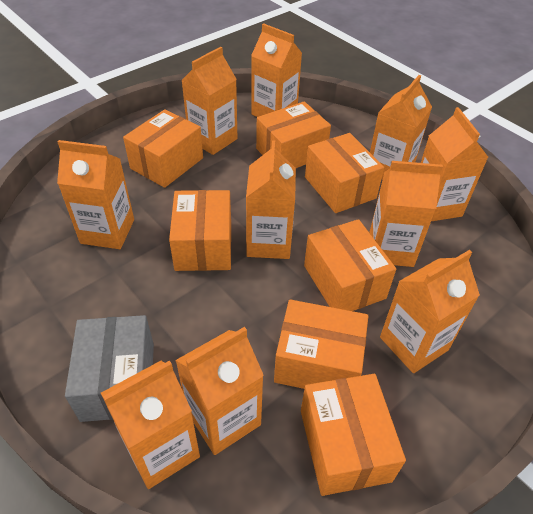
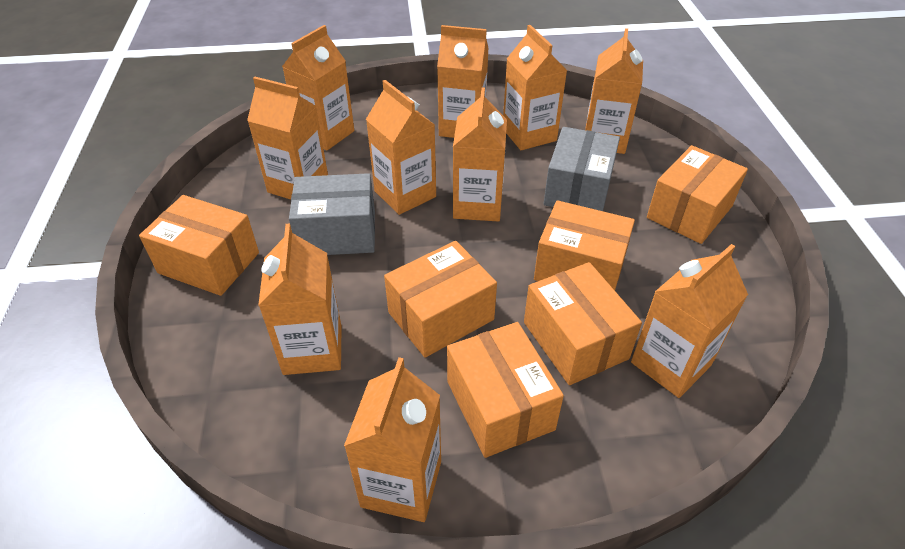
grey box: 1 -> 2
orange box: 7 -> 6

